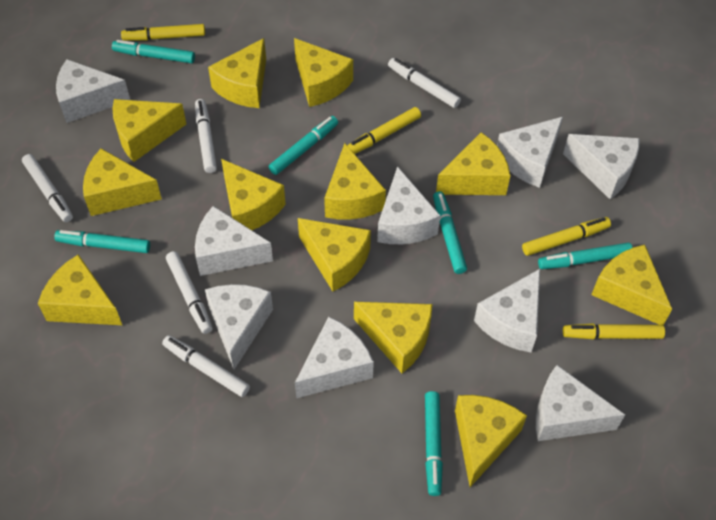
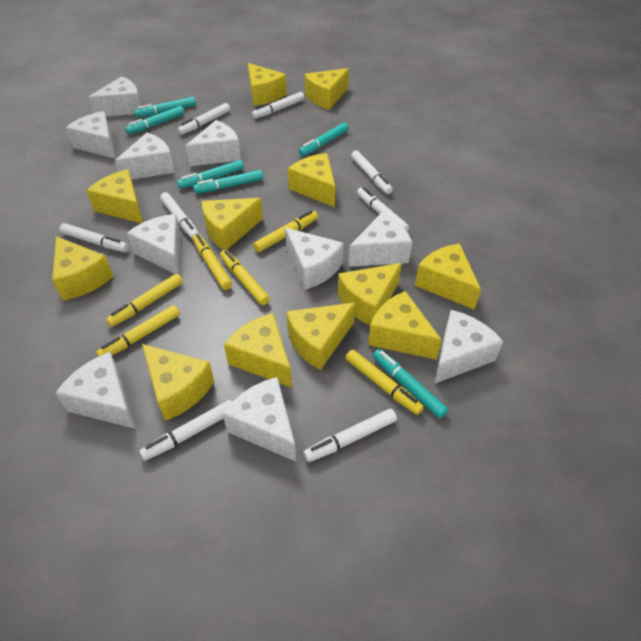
white cheese: 9 -> 10
white marker: 5 -> 8
yellow marker: 4 -> 6

